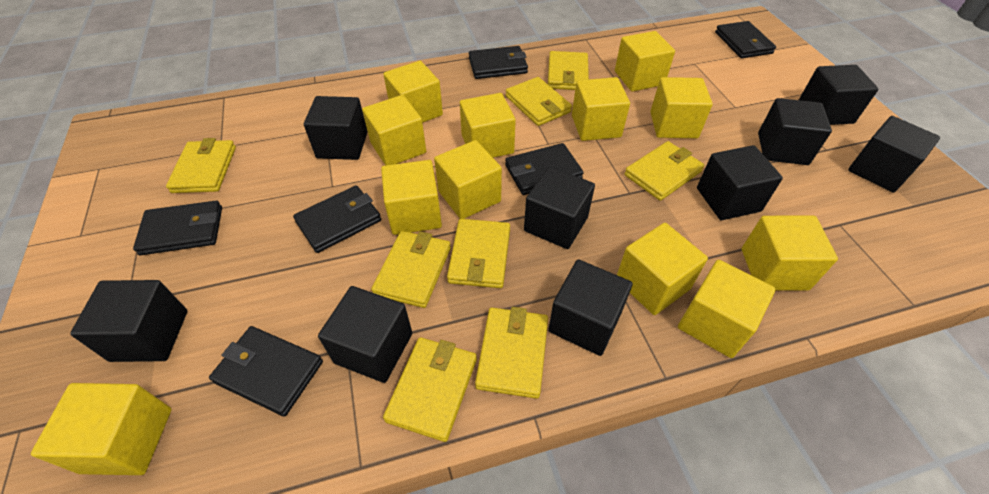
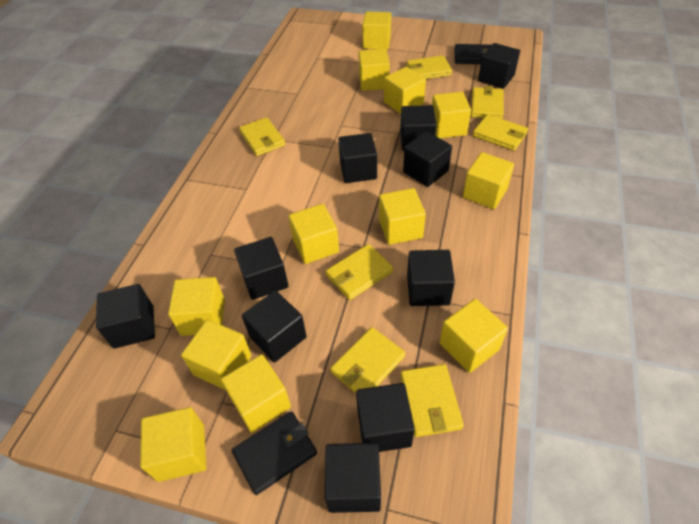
black cube: 9 -> 10
black wallet: 6 -> 2
yellow wallet: 8 -> 7

